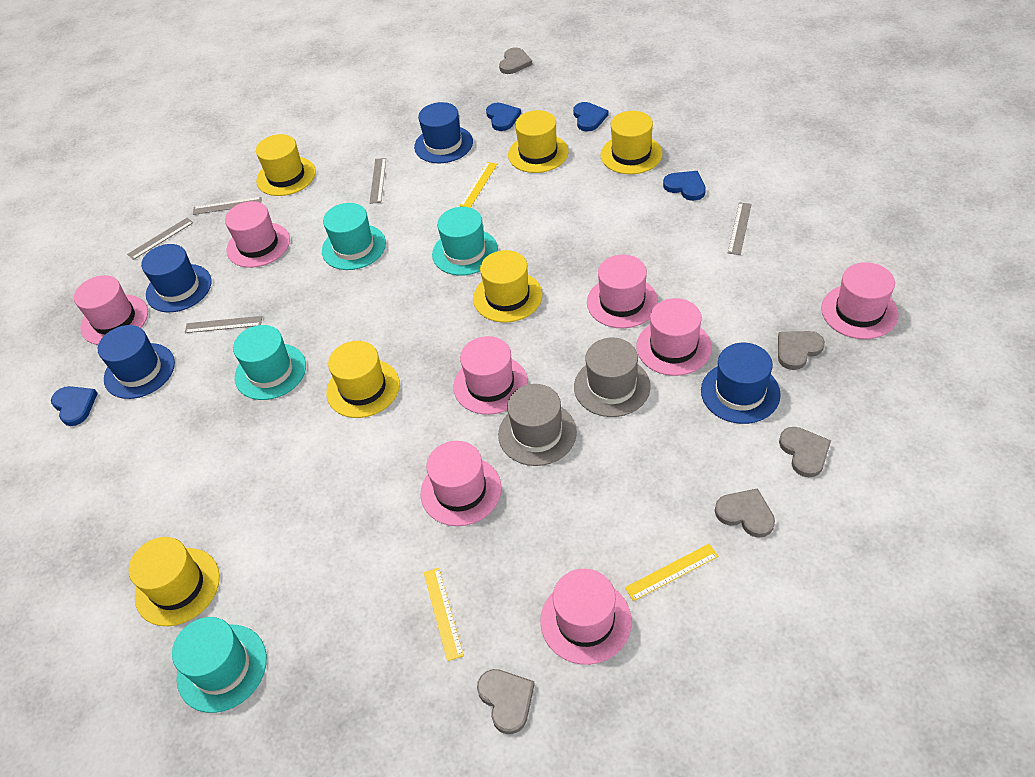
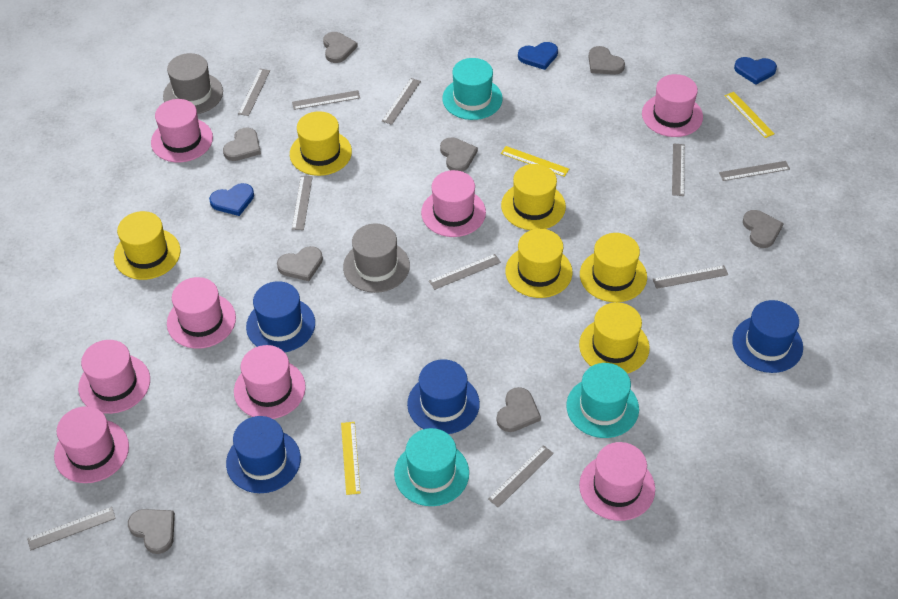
blue heart: 4 -> 3
grey heart: 5 -> 8
grey ruler: 5 -> 10
turquoise hat: 4 -> 3

